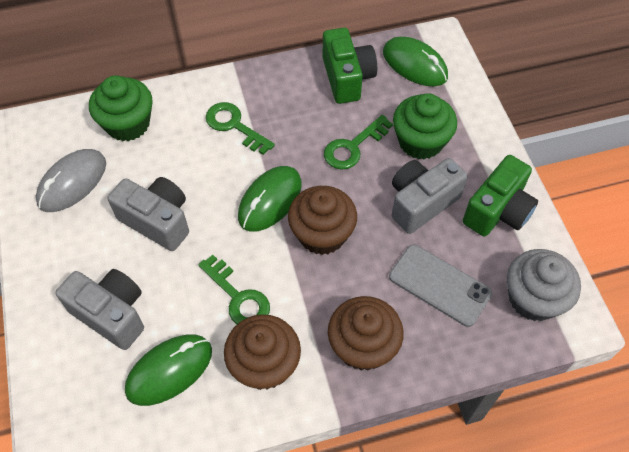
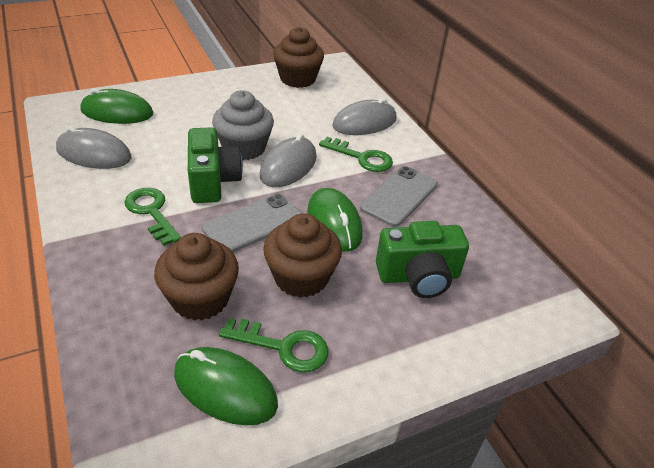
green cupcake: 2 -> 0
grey camera: 3 -> 0
grey mouse: 1 -> 3
grey phone: 1 -> 2

